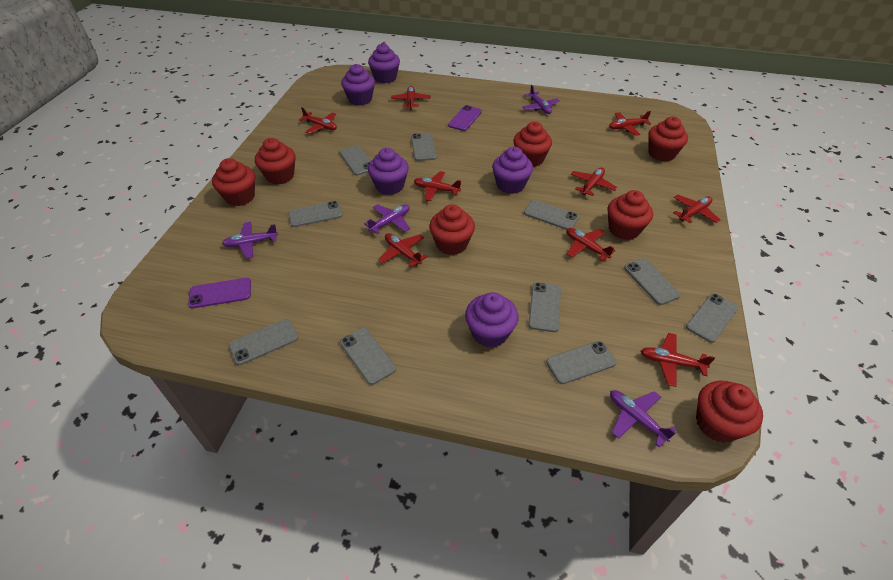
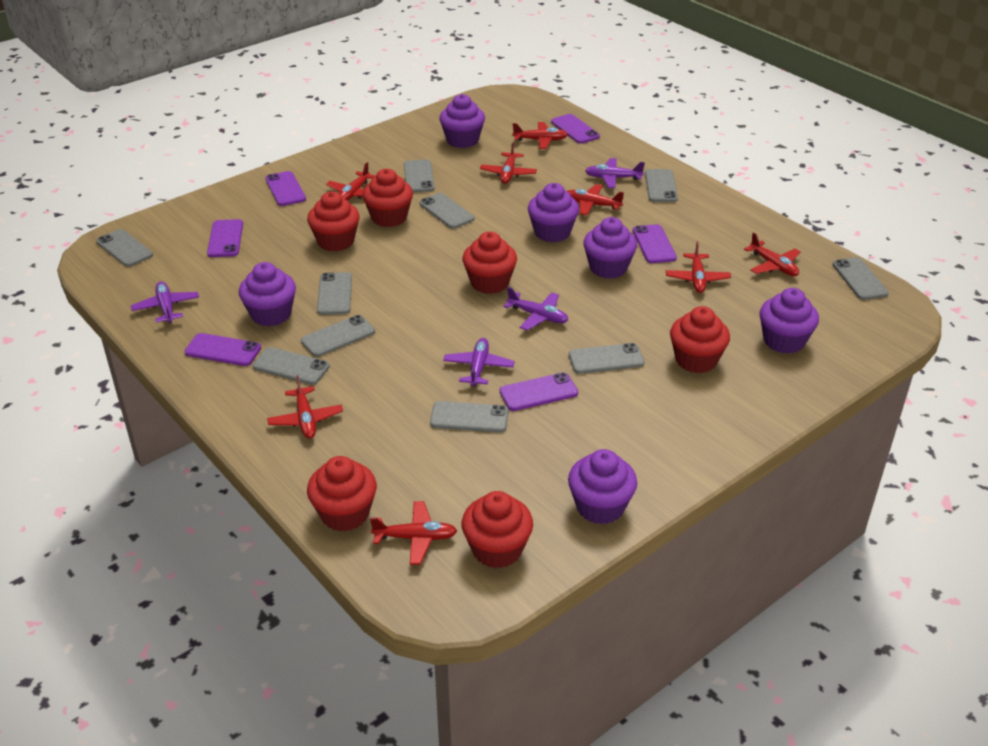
purple cupcake: 5 -> 6
purple phone: 2 -> 6
red cupcake: 7 -> 6
red plane: 9 -> 8

